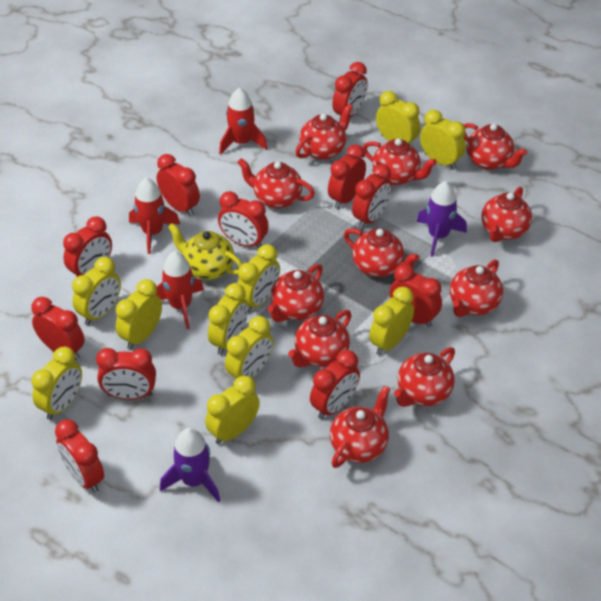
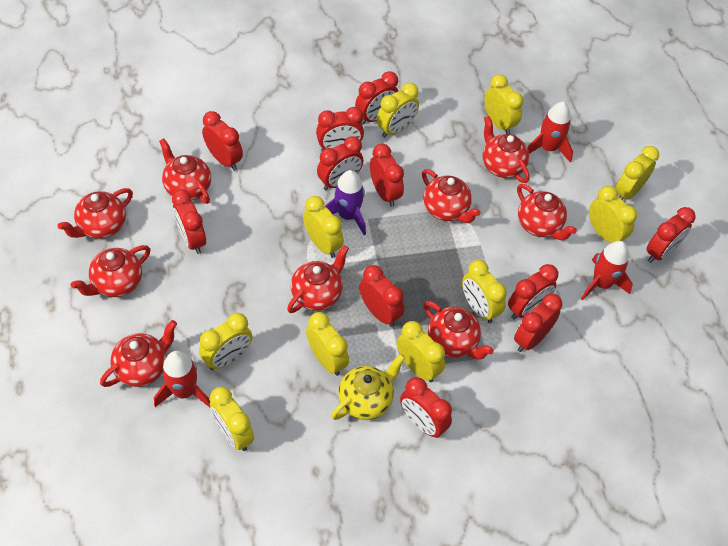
purple rocket: 2 -> 1
red teapot: 11 -> 9

